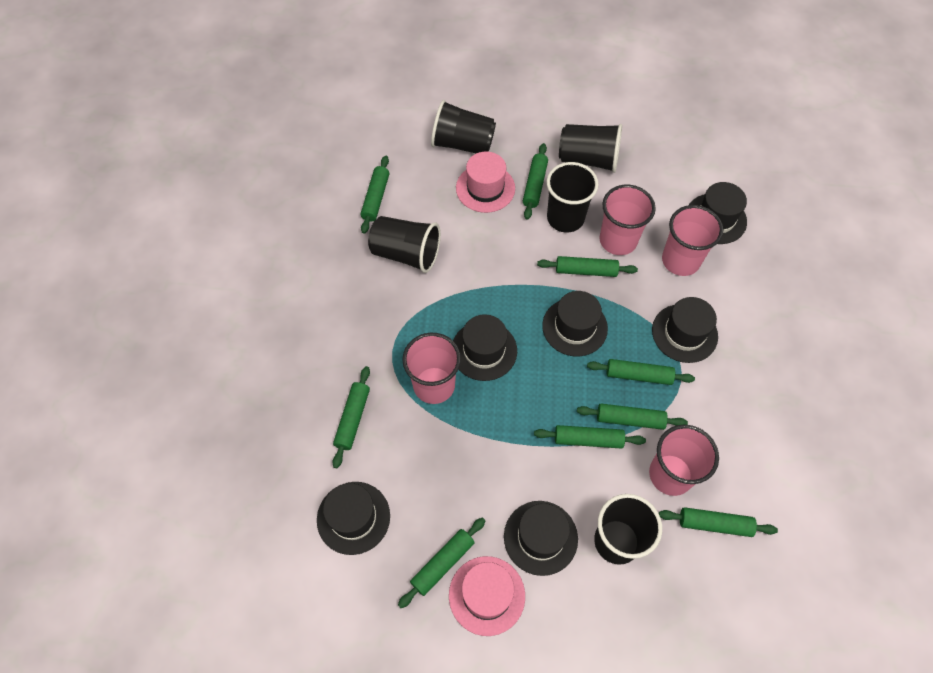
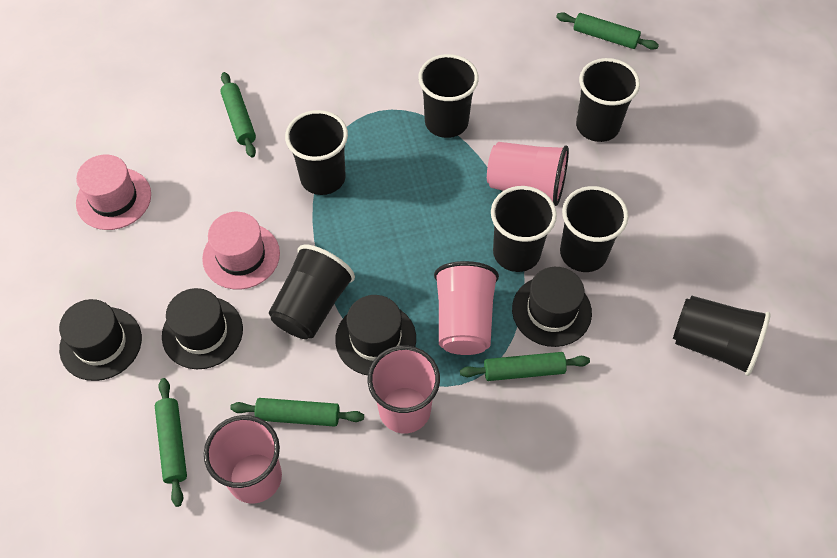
black cup: 5 -> 7
black hat: 6 -> 4
green rolling pin: 9 -> 5

